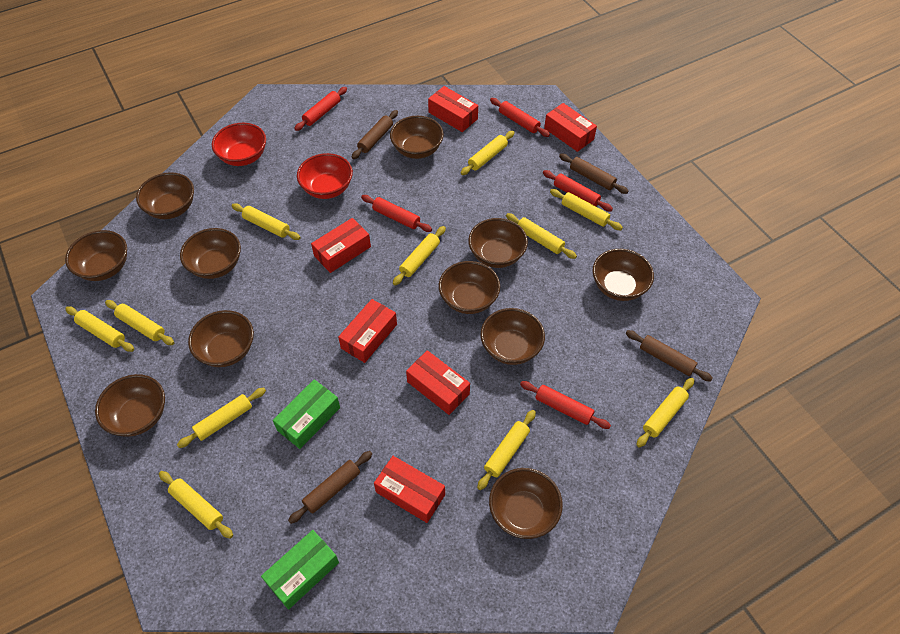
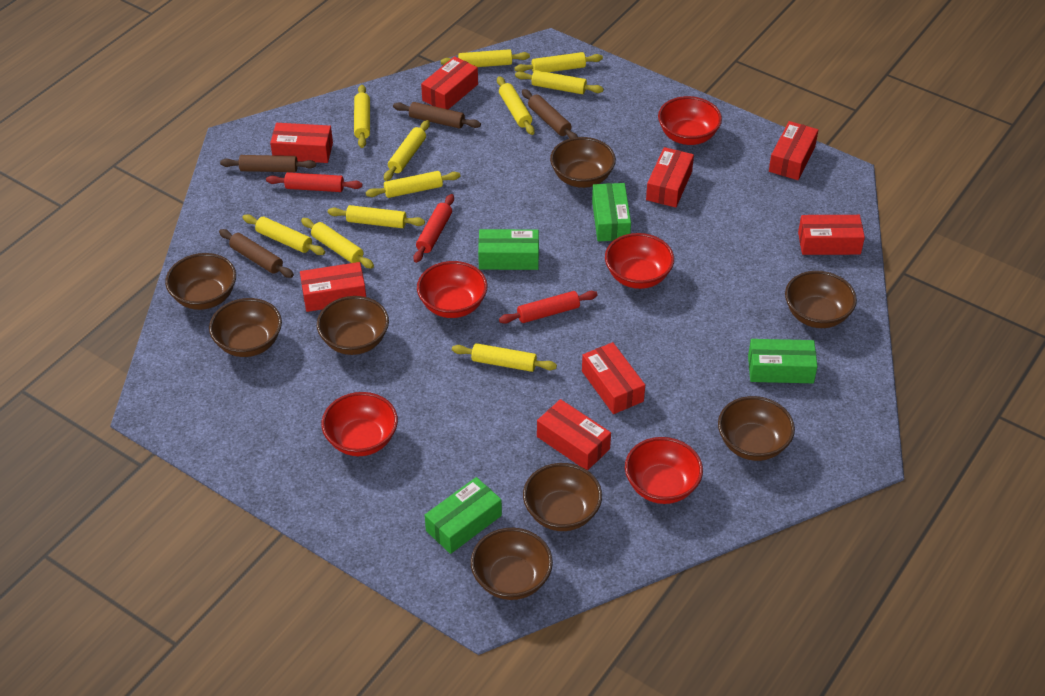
brown bowl: 11 -> 8
green box: 2 -> 4
red bowl: 2 -> 5
red box: 6 -> 8
red rolling pin: 5 -> 3

